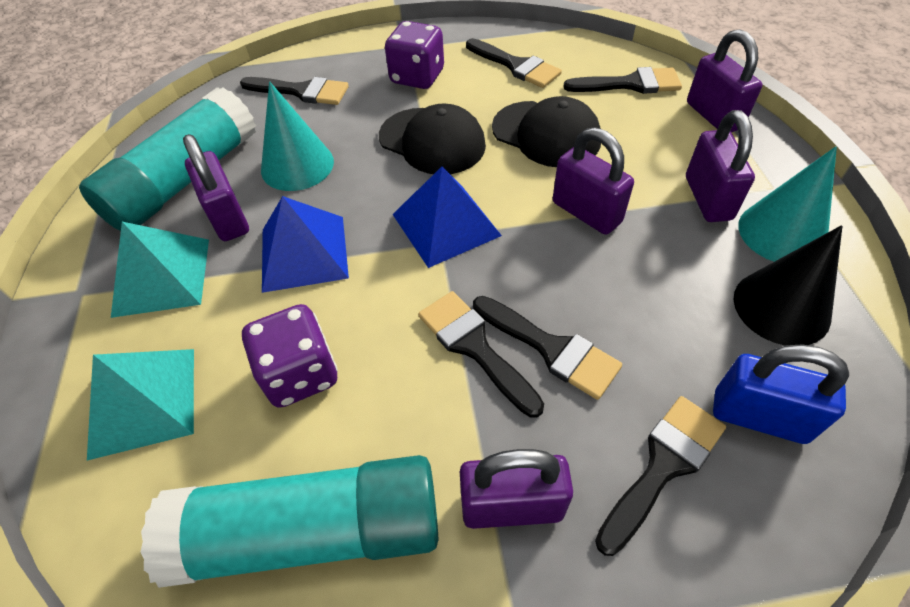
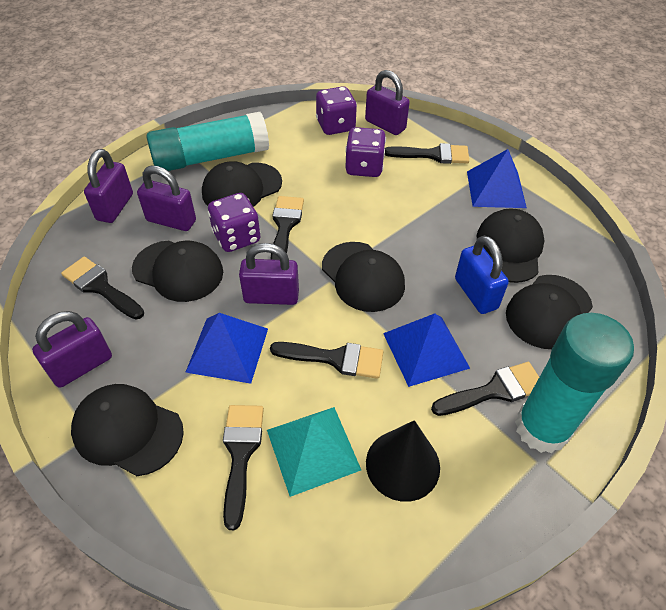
black cap: 2 -> 6
blue pyramid: 2 -> 3
purple dice: 2 -> 3
turquoise cone: 2 -> 0
turquoise pyramid: 2 -> 1

